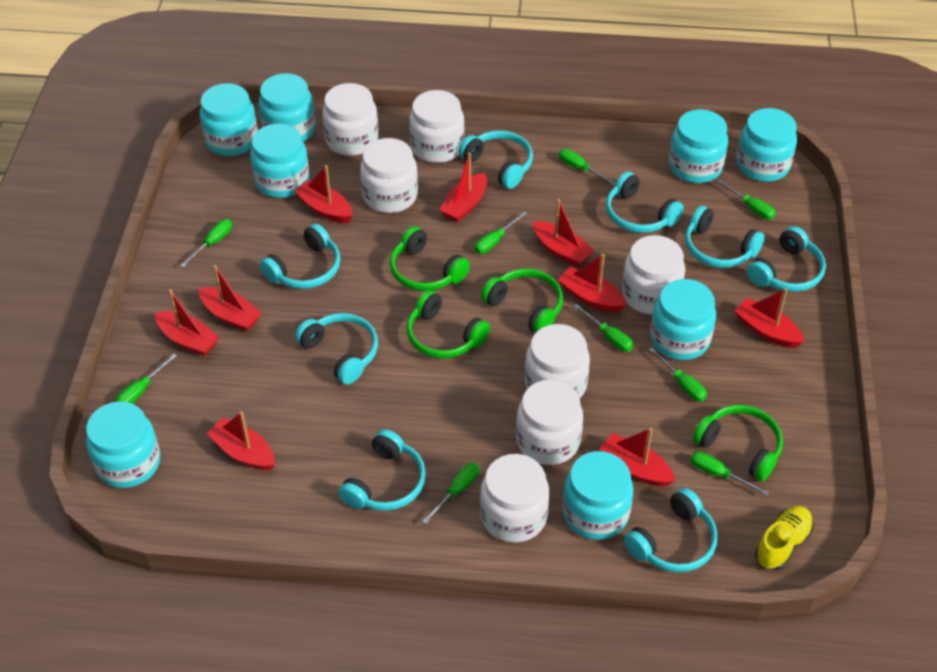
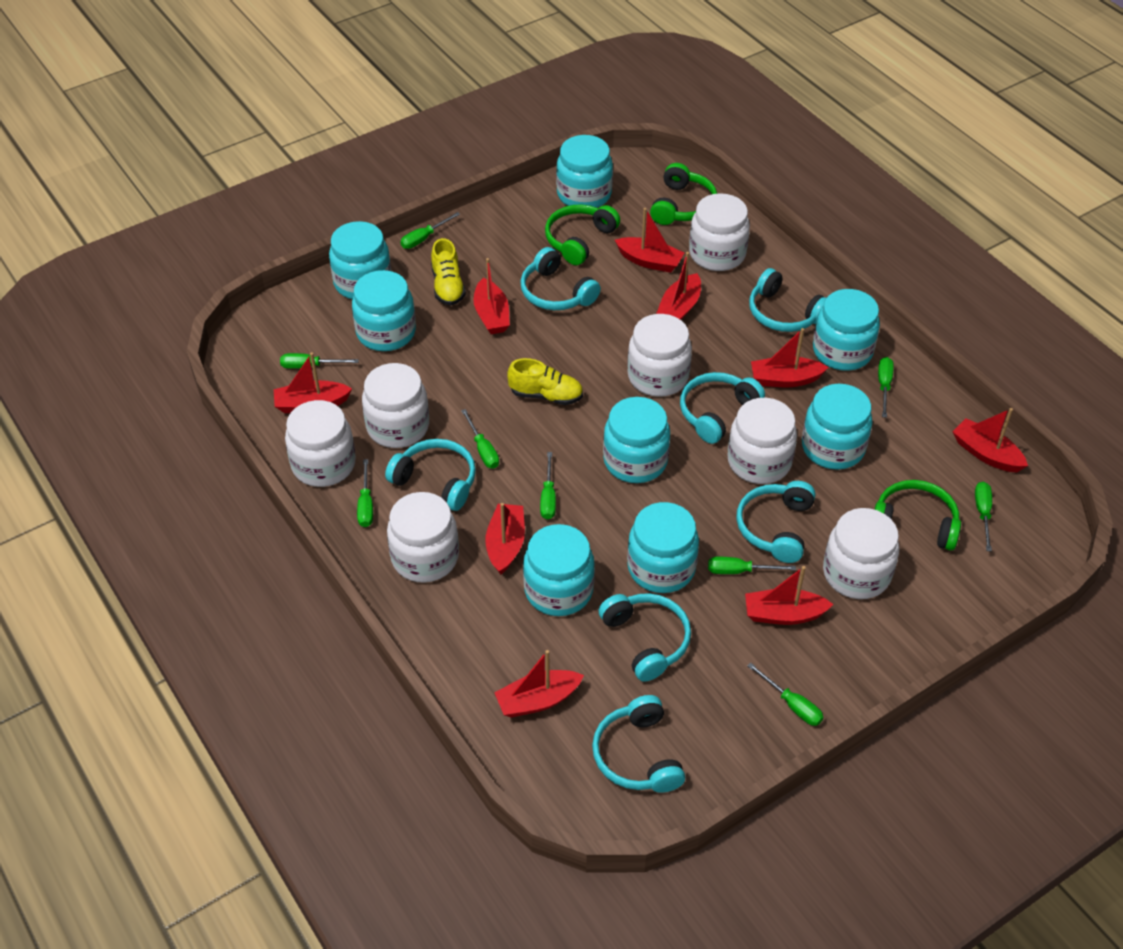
green headphones: 4 -> 3
turquoise headphones: 8 -> 7
yellow shoe: 1 -> 2

